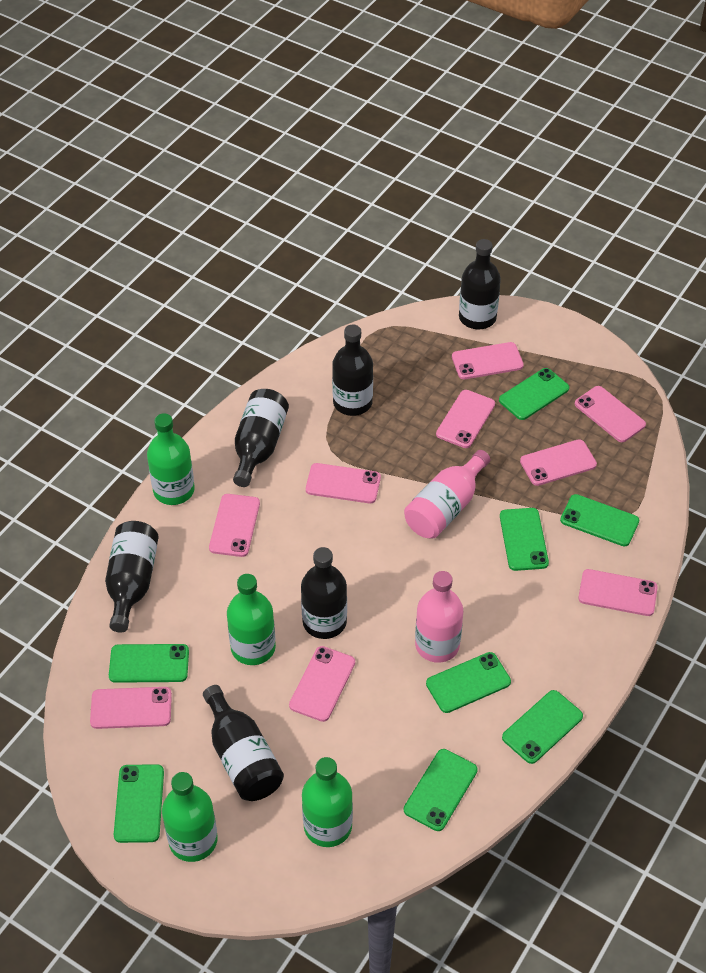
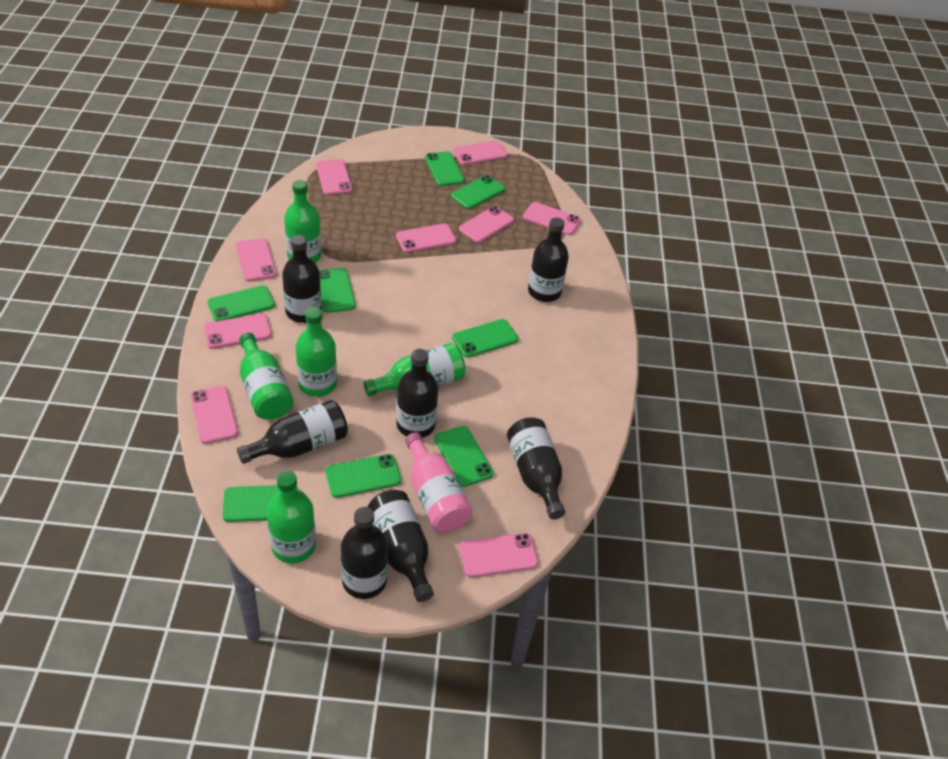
black bottle: 6 -> 7
green bottle: 4 -> 5
pink bottle: 2 -> 1

